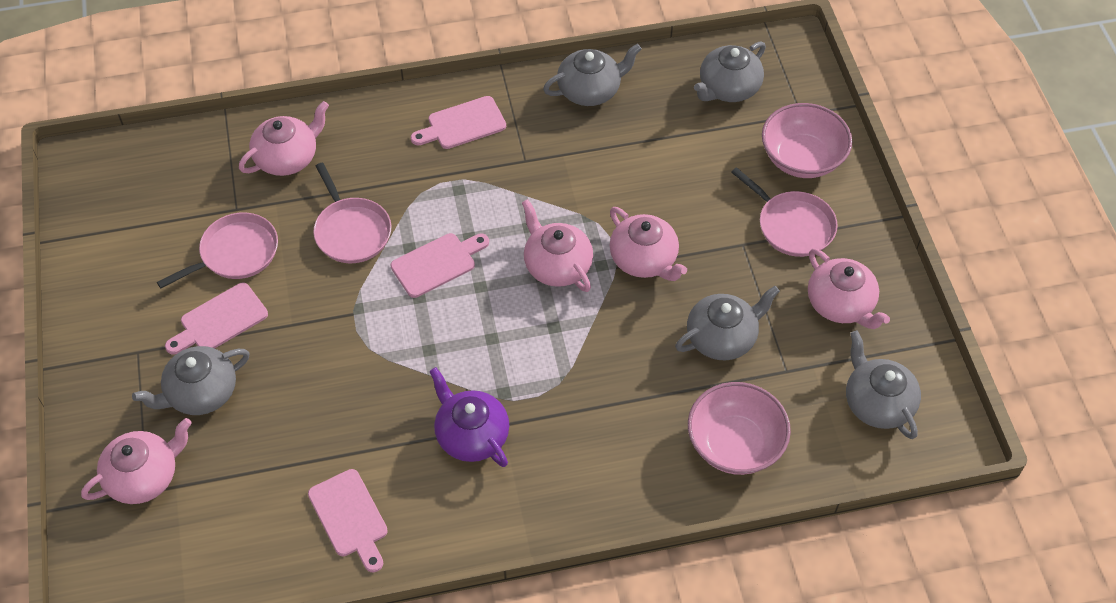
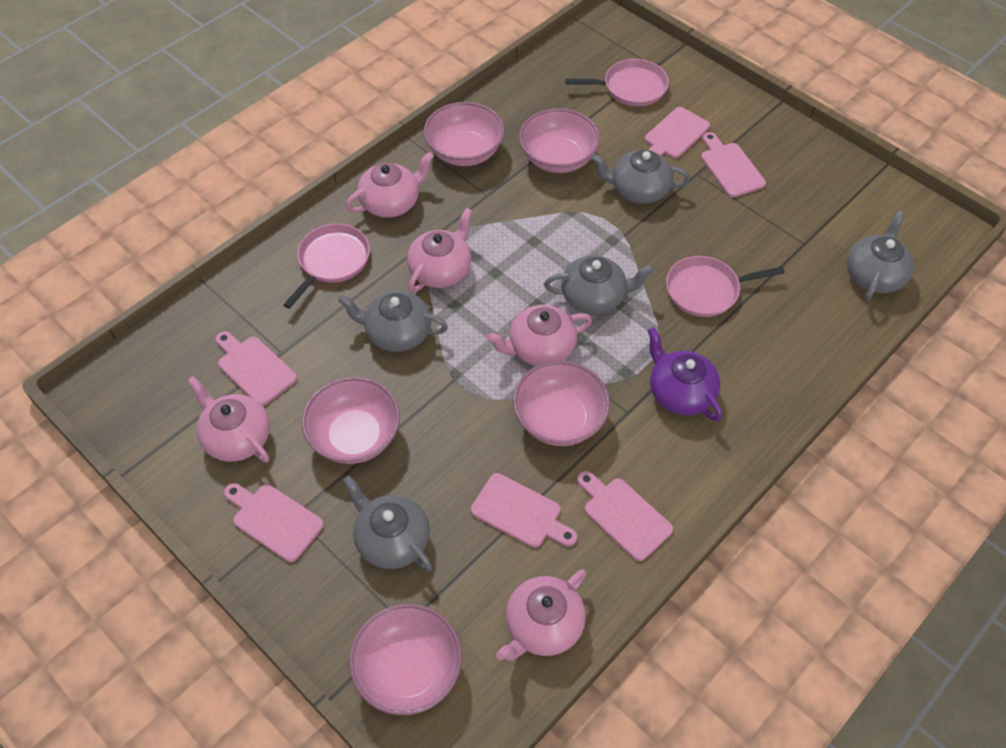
pink bowl: 2 -> 5
pink cutting board: 4 -> 6

